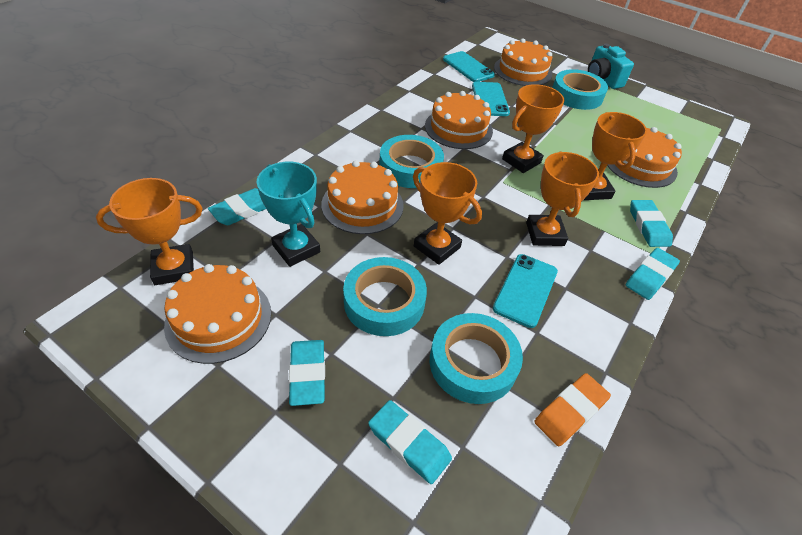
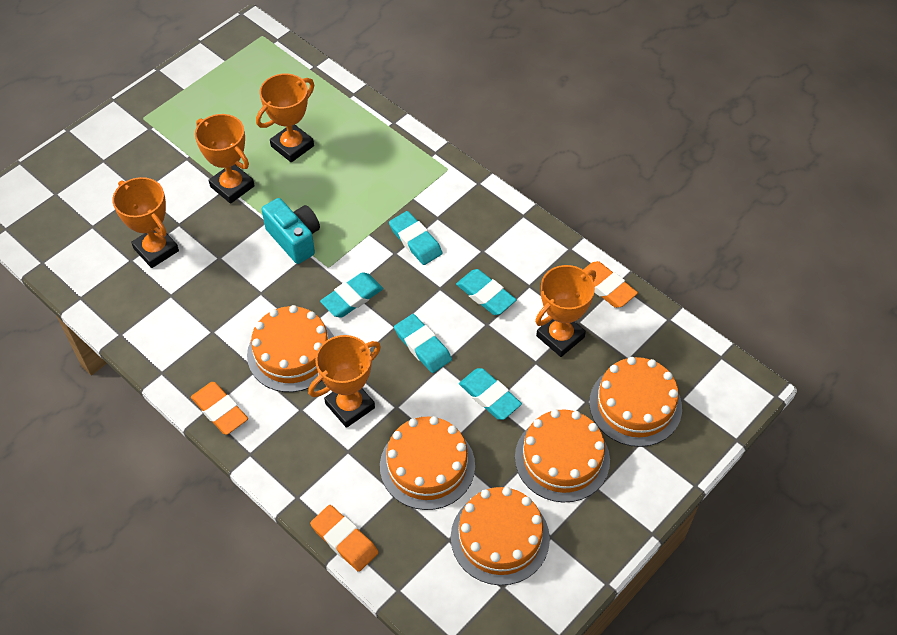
orange eraser: 1 -> 3
turquoise phone: 3 -> 0
turquoise tape: 4 -> 0
turquoise trophy: 1 -> 0

